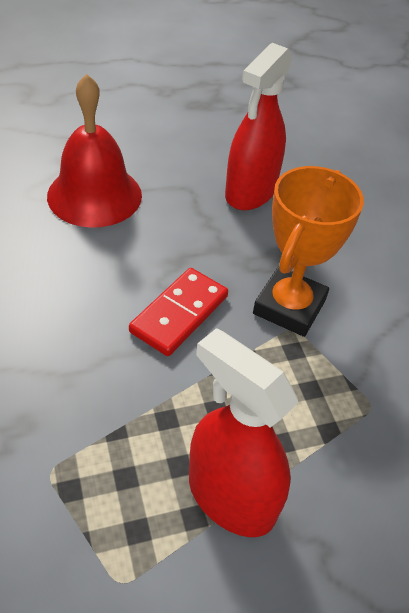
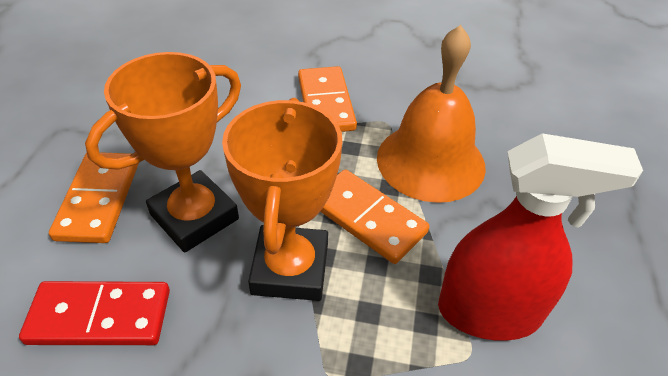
orange bell: 0 -> 1
orange domino: 0 -> 3
orange trophy: 1 -> 2
red bell: 1 -> 0
red spray bottle: 2 -> 1

